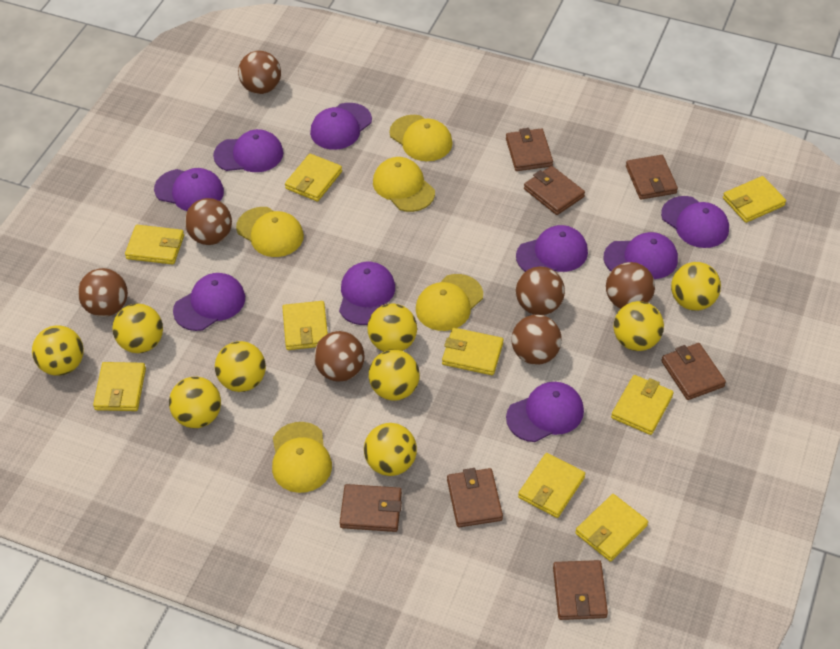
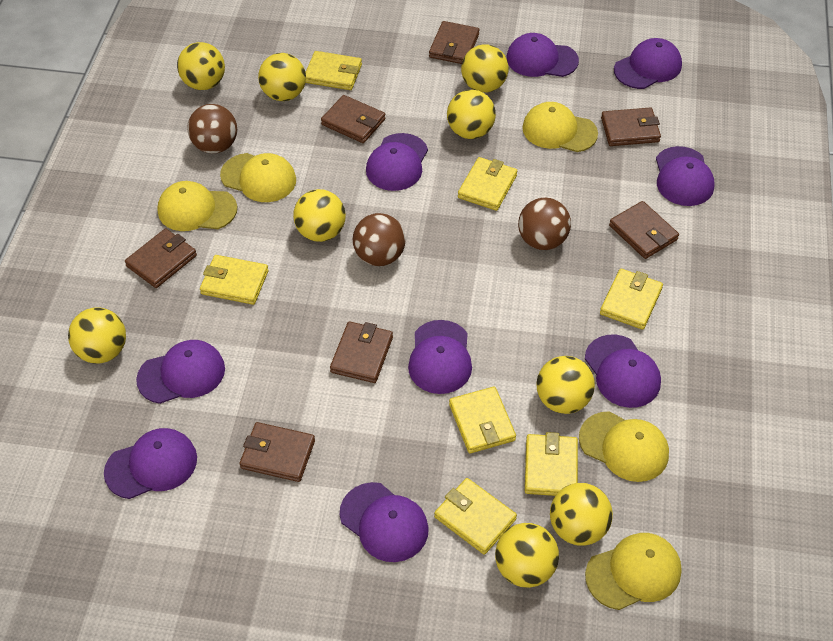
brown ball: 7 -> 3
yellow wallet: 9 -> 7

